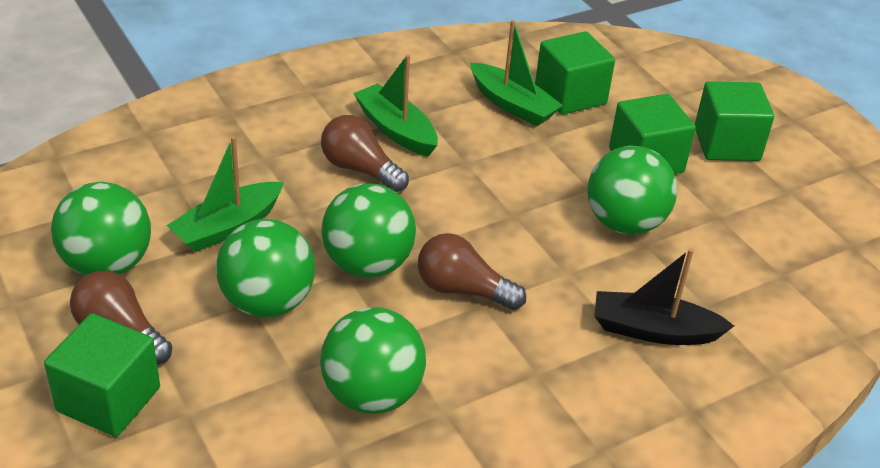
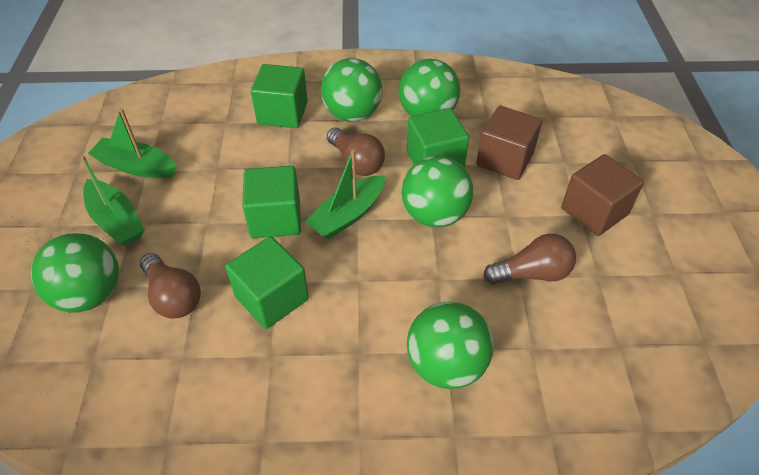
black boat: 1 -> 0
brown cube: 0 -> 2

